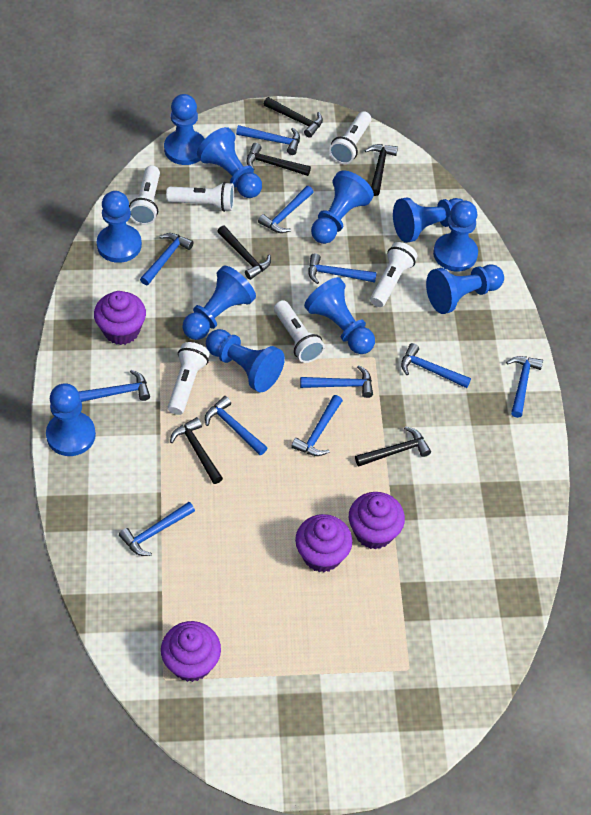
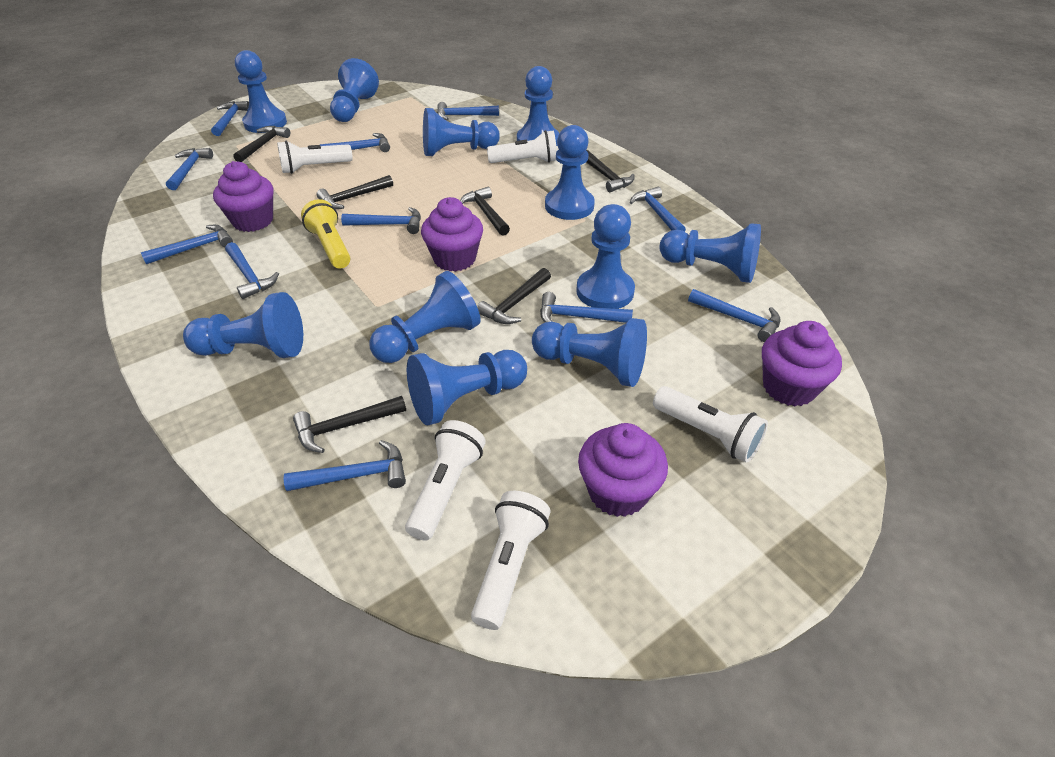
white flashlight: 6 -> 5
yellow flashlight: 0 -> 1

